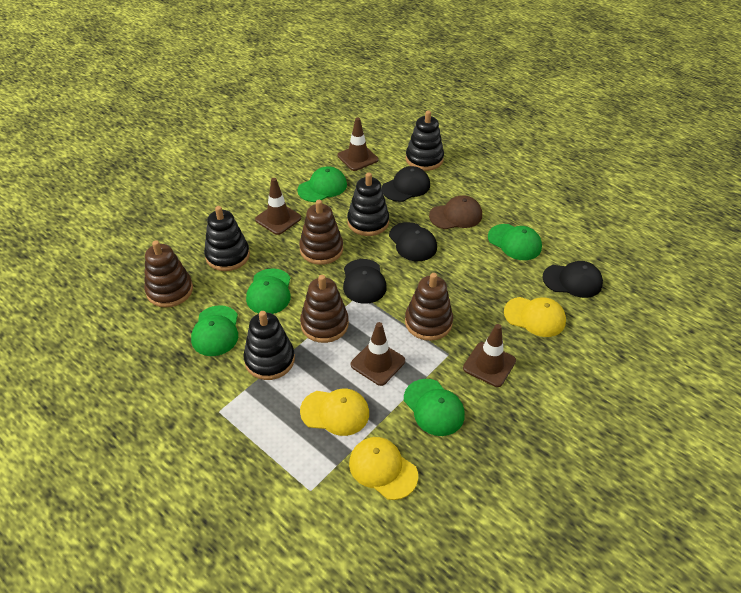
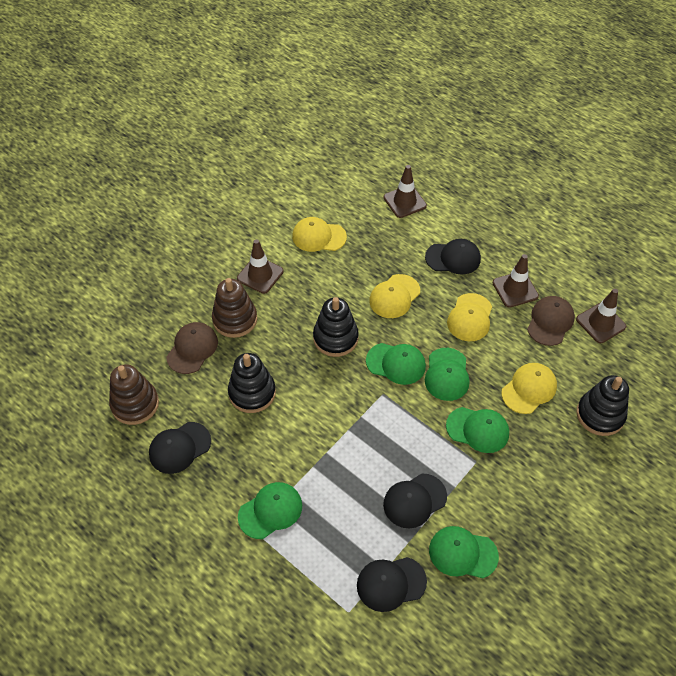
black stacking toy: 4 -> 3
brown cap: 1 -> 2
brown stacking toy: 4 -> 2
yellow cap: 3 -> 4

